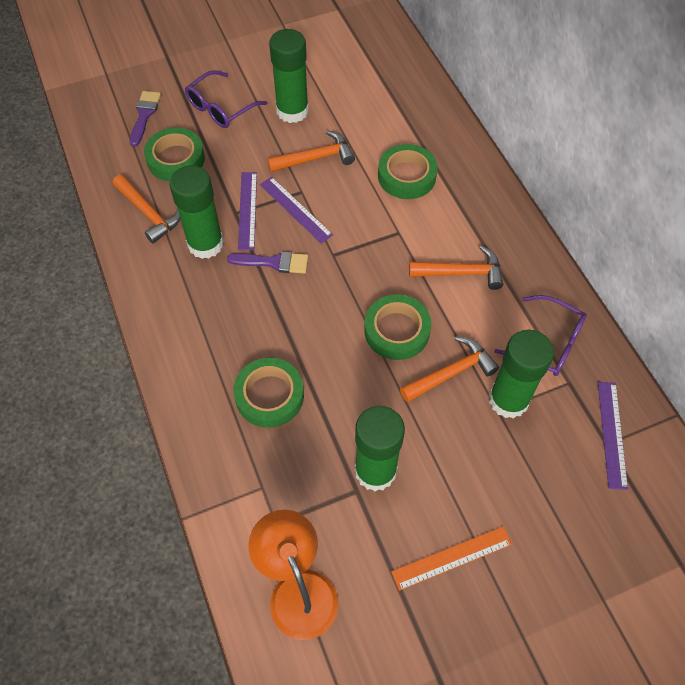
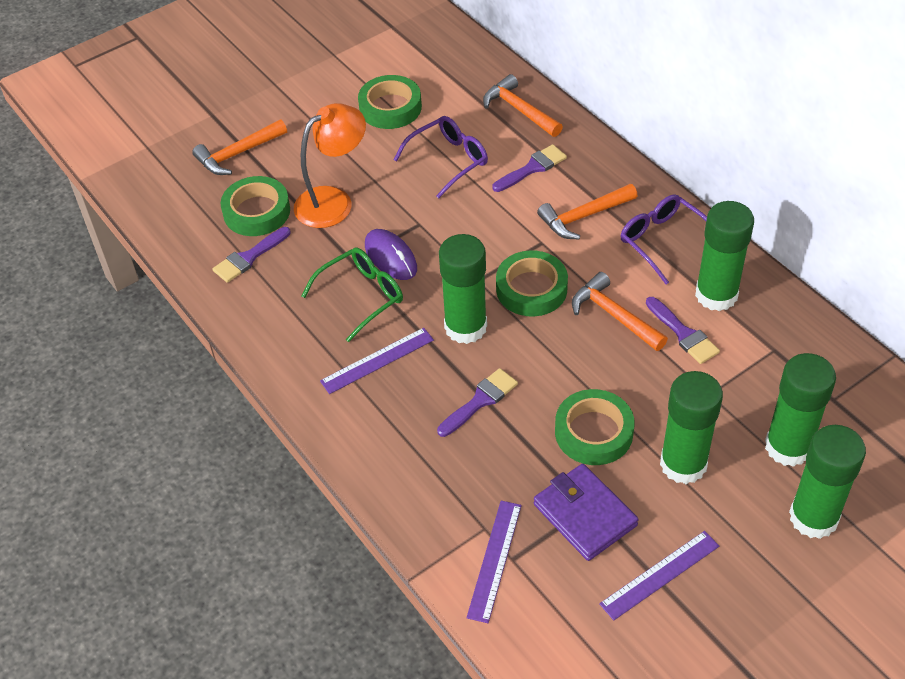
green glasses: 0 -> 1
green glue stick: 4 -> 5
orange ruler: 1 -> 0
purple brush: 2 -> 4
purple mouse: 0 -> 1
purple wallet: 0 -> 1

